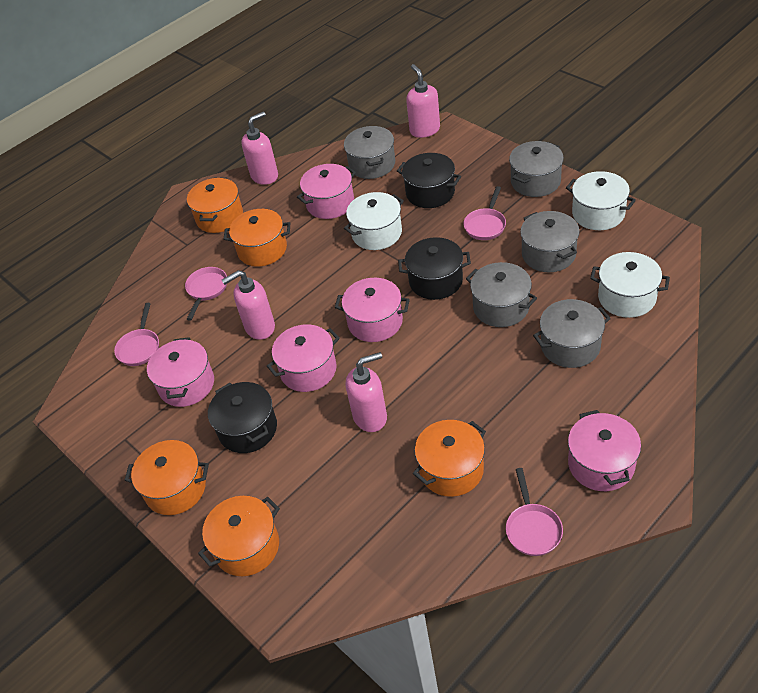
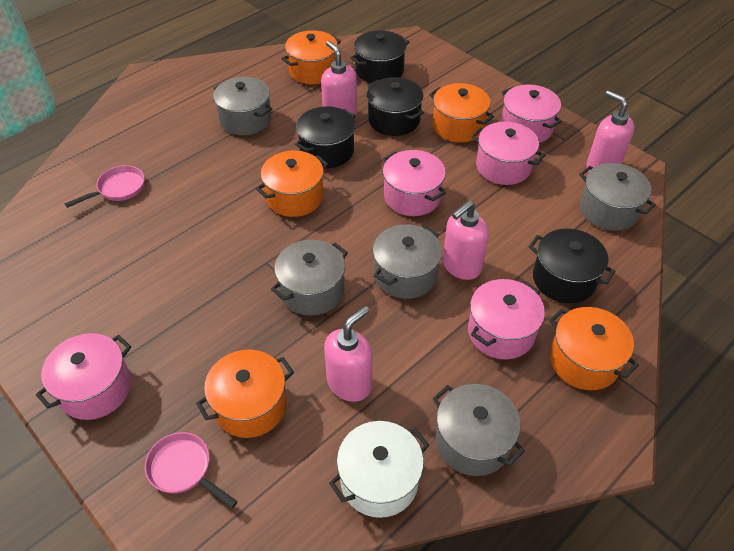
black pot: 3 -> 4
pink pan: 4 -> 2
white pot: 3 -> 1

